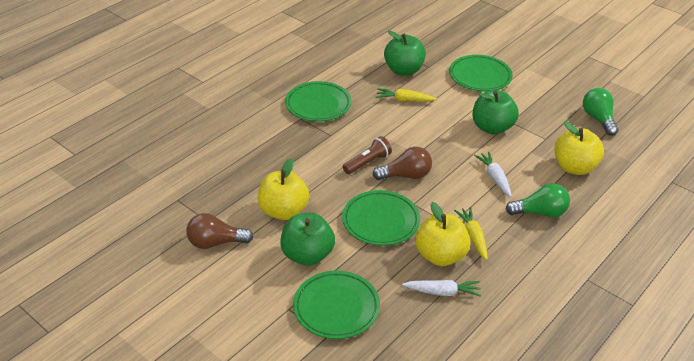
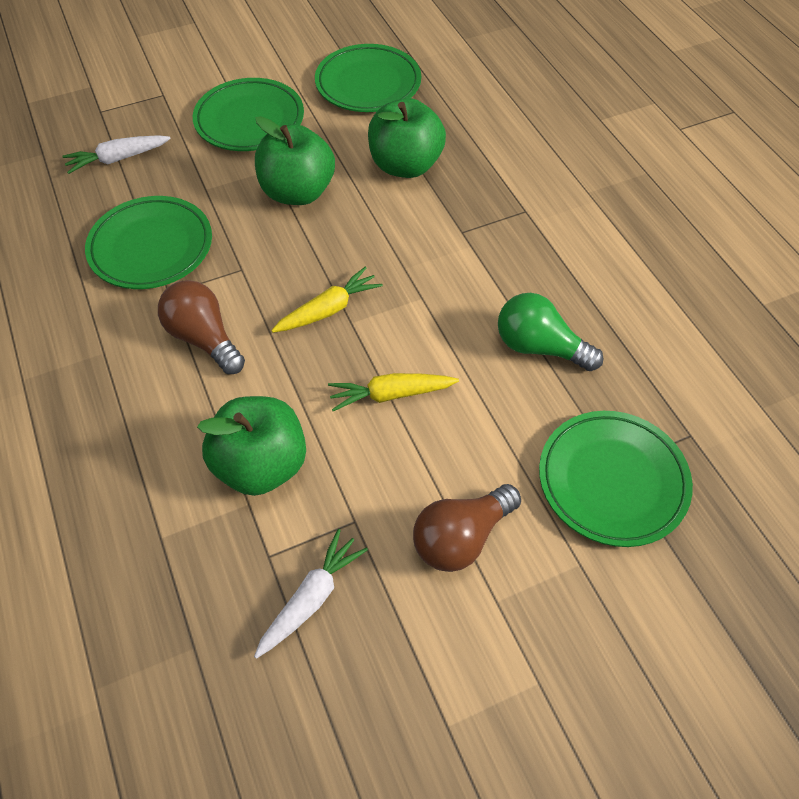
brown flashlight: 1 -> 0
green light bulb: 2 -> 1
yellow apple: 3 -> 0

